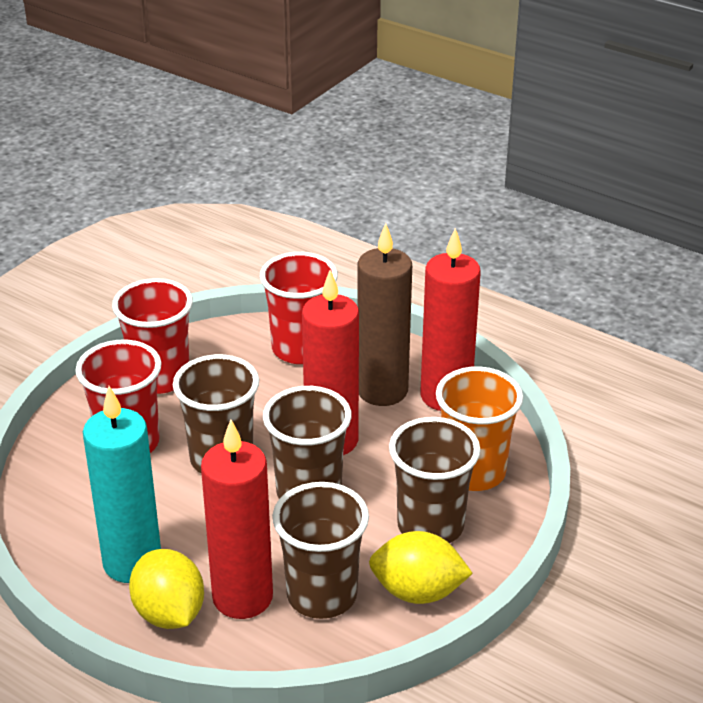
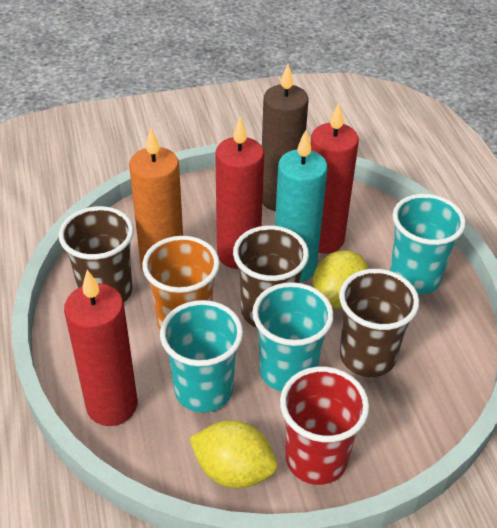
brown cup: 4 -> 3
orange candle: 0 -> 1
red cup: 3 -> 1
turquoise cup: 0 -> 3

